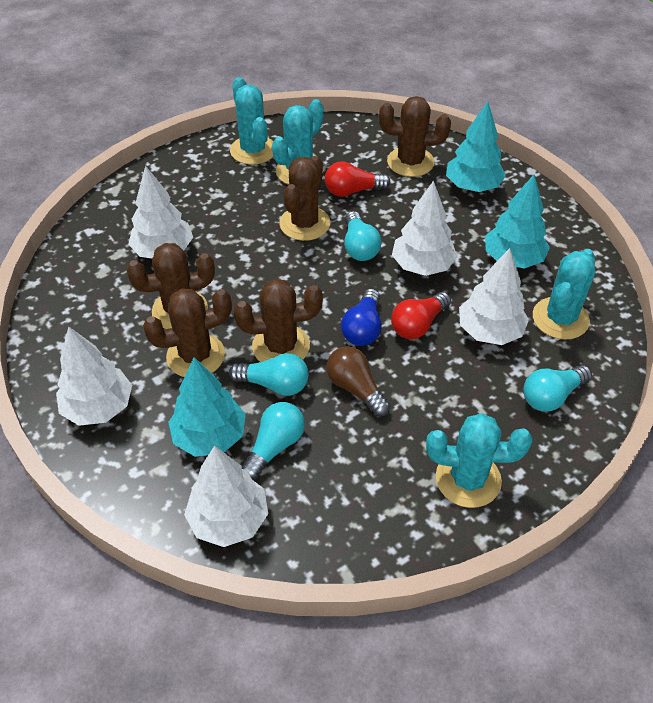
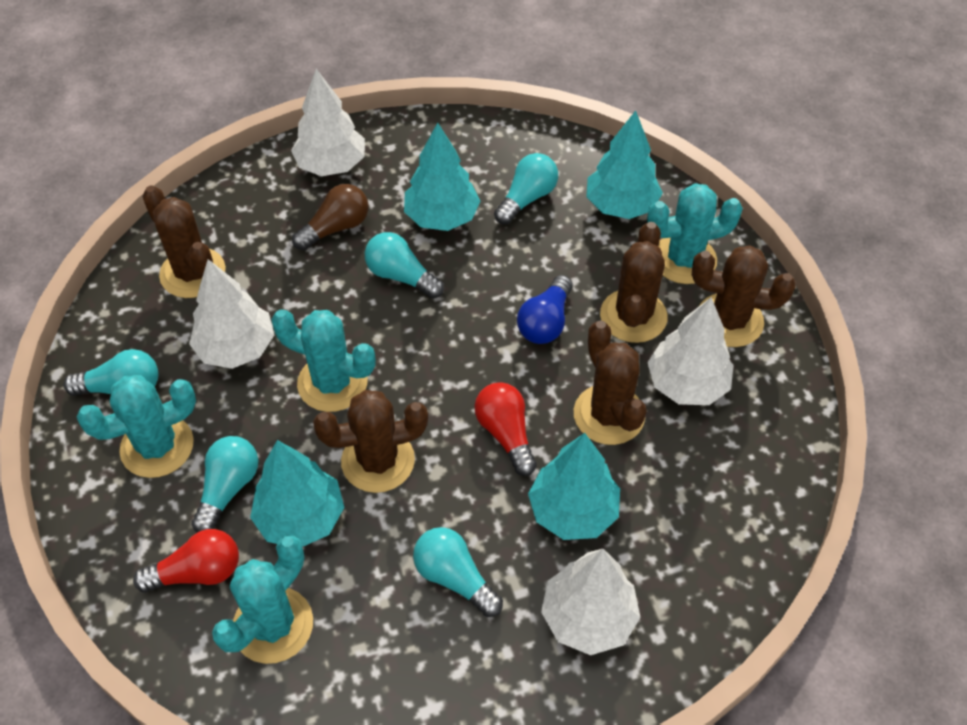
turquoise light bulb: 4 -> 5
turquoise tree: 3 -> 4
white tree: 5 -> 4

